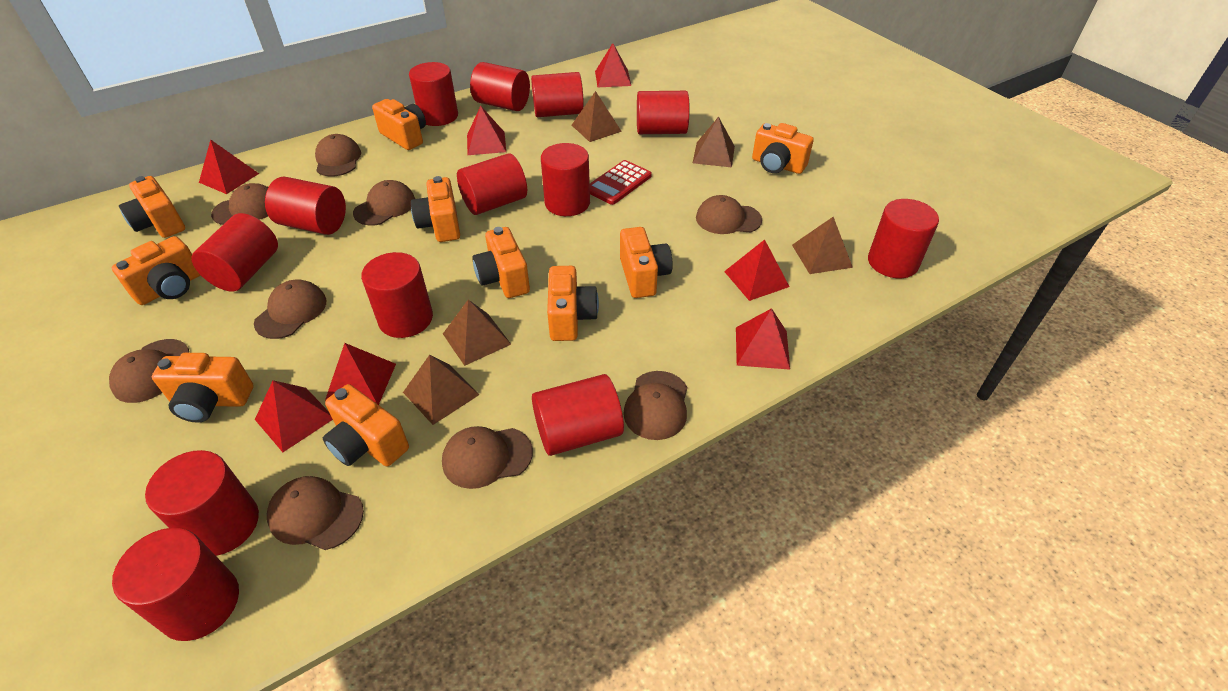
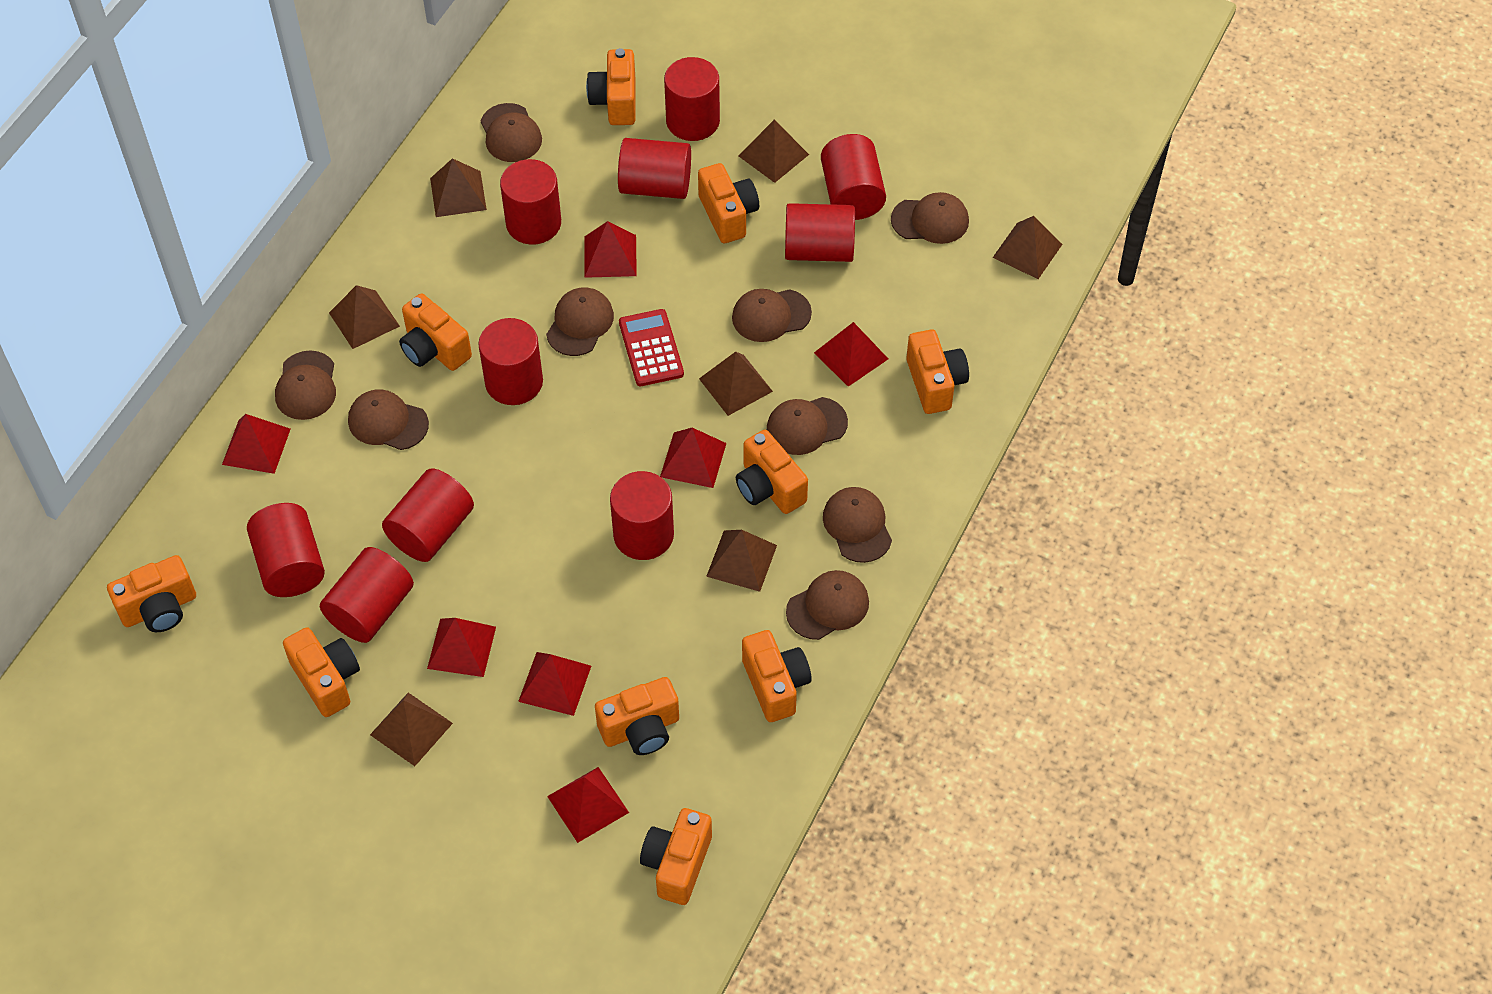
brown pyramid: 5 -> 7
red cylinder: 13 -> 10

